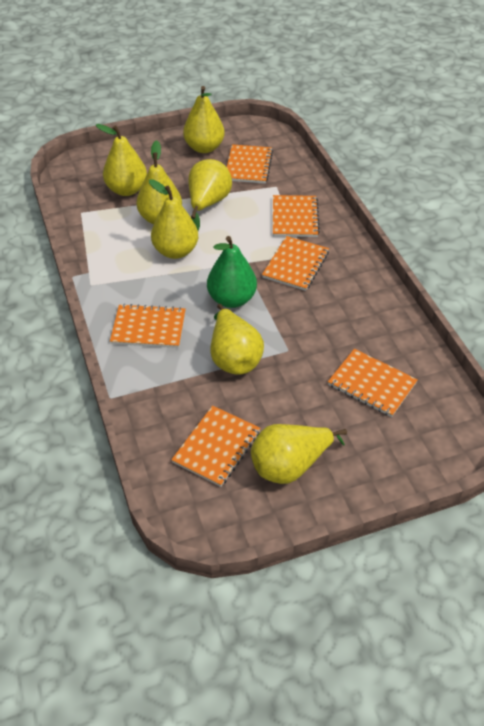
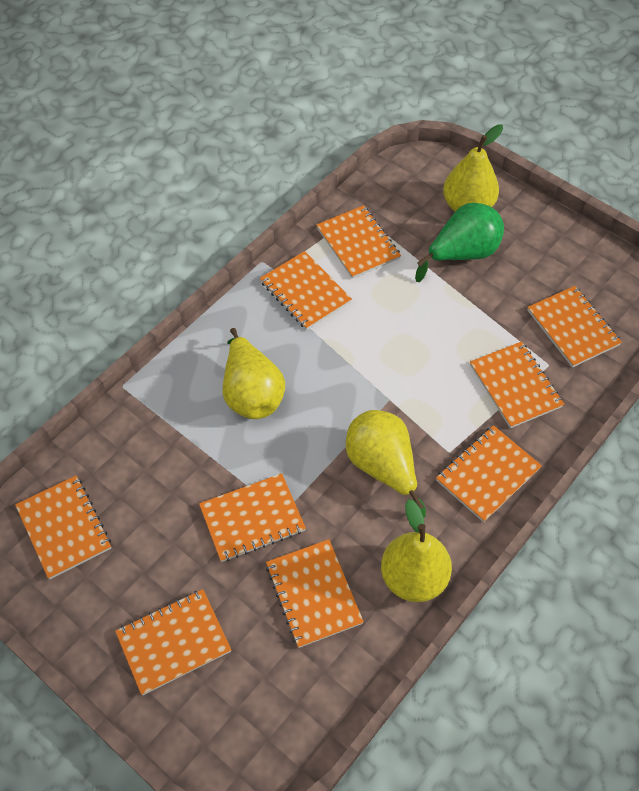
orange notebook: 6 -> 9
yellow pear: 7 -> 4

